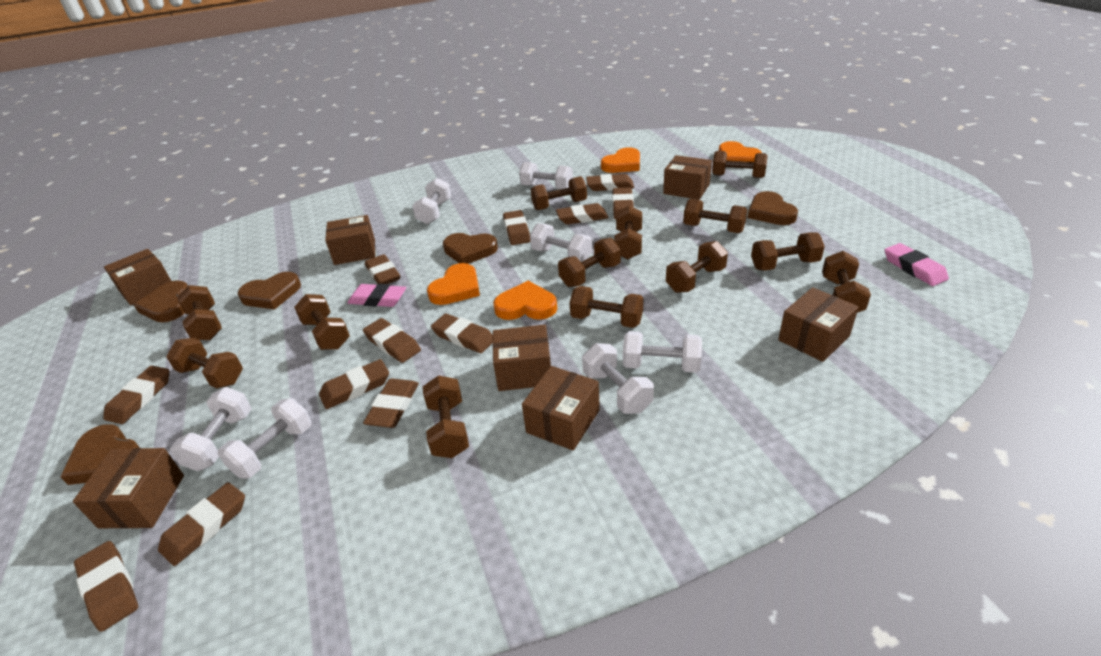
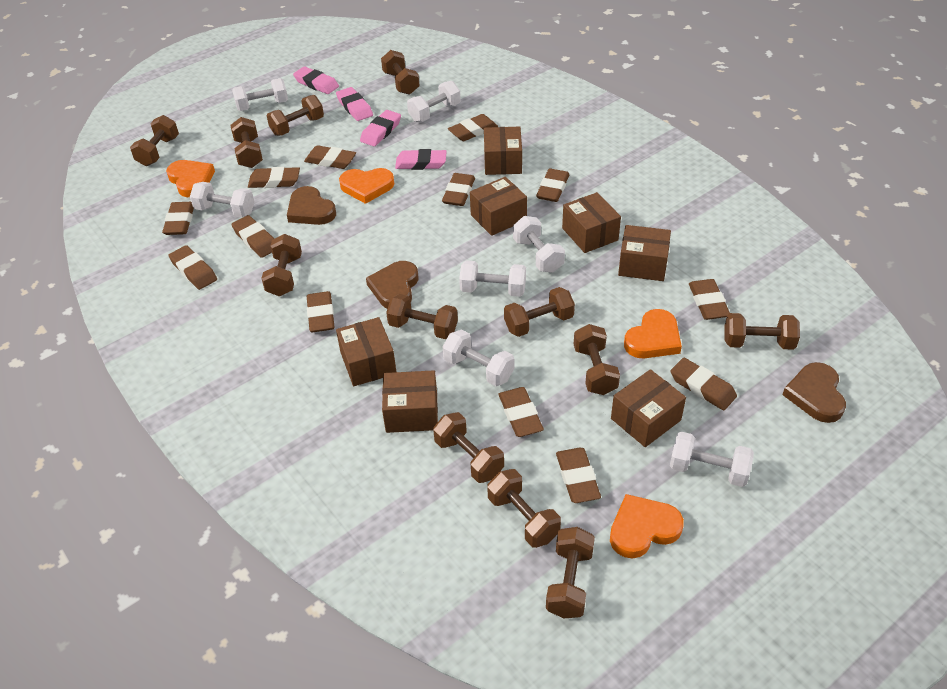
brown dumbbell: 13 -> 12
brown eraser: 12 -> 13
brown heart: 5 -> 3
pink eraser: 2 -> 4

